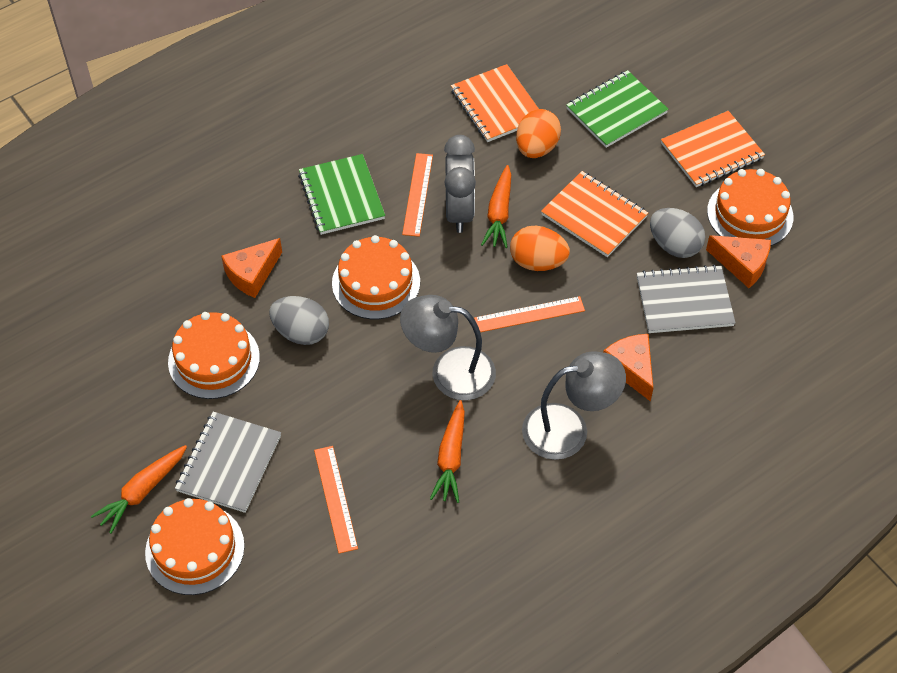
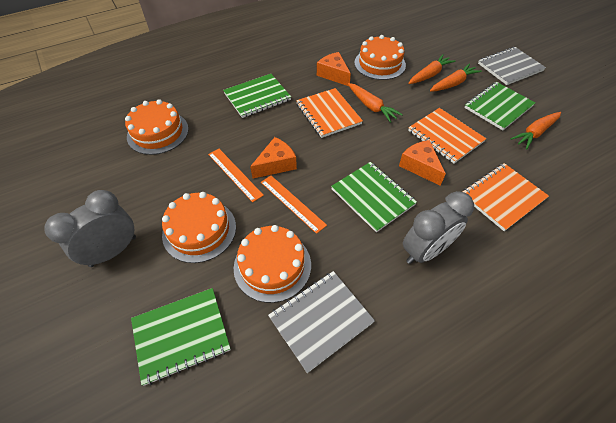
green notebook: 2 -> 4
grey clock: 1 -> 2
grey egg: 2 -> 0
grey lamp: 2 -> 0
orange carrot: 3 -> 4
orange egg: 2 -> 0
orange ruler: 3 -> 2

